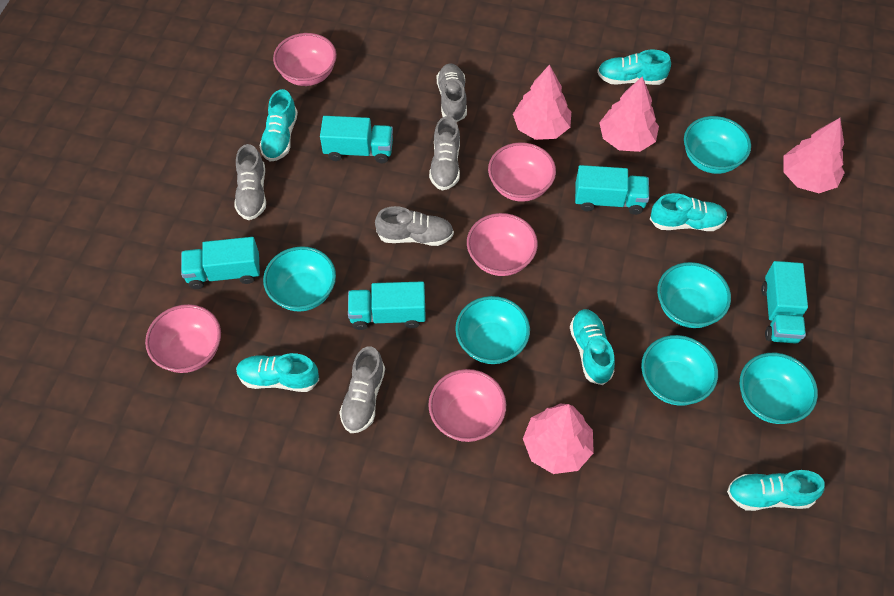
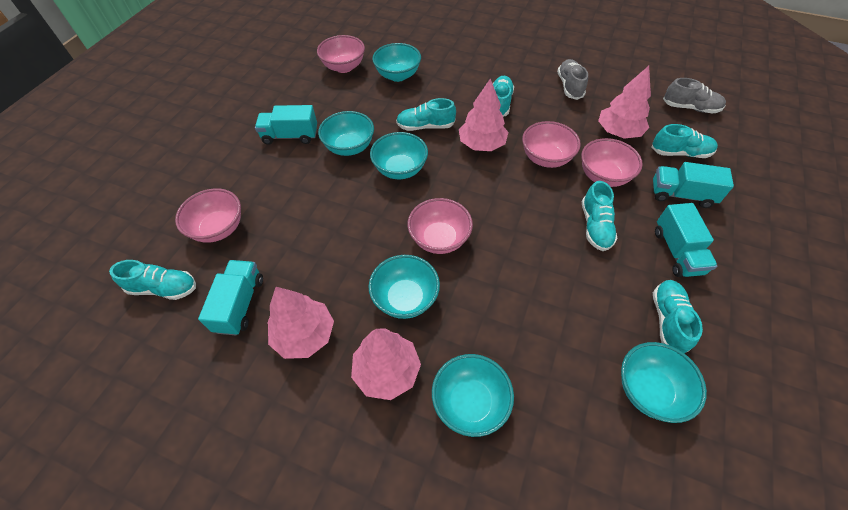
grey shoe: 5 -> 2
turquoise truck: 5 -> 4

